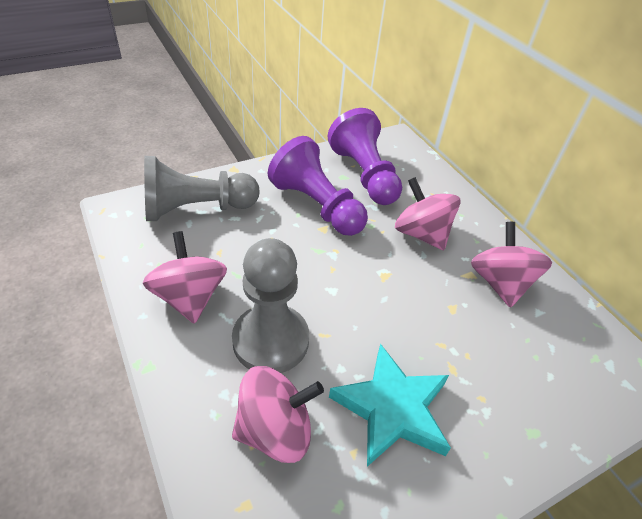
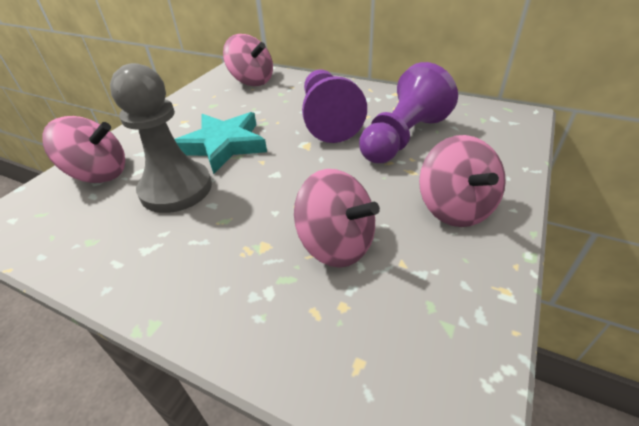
grey pawn: 2 -> 1

